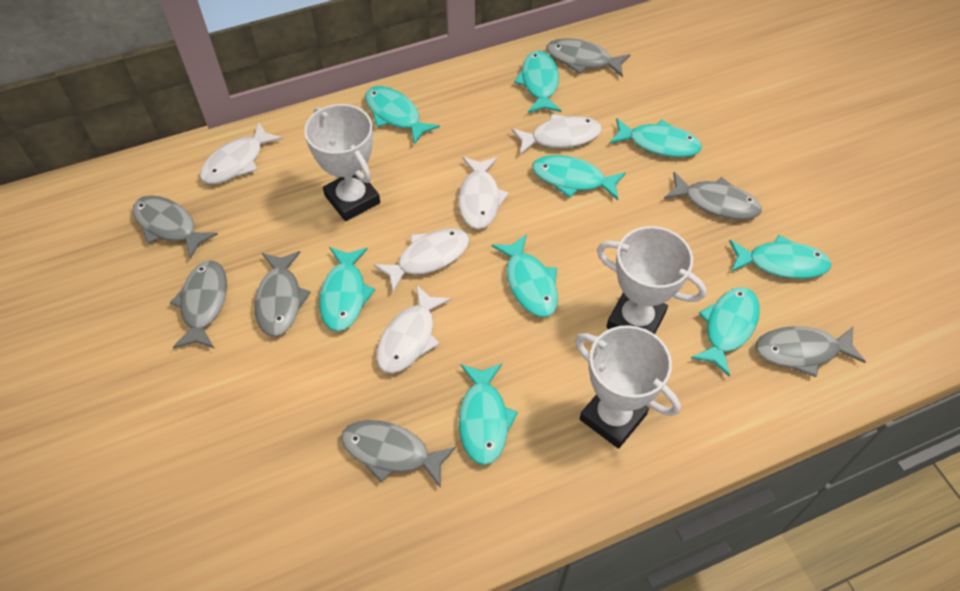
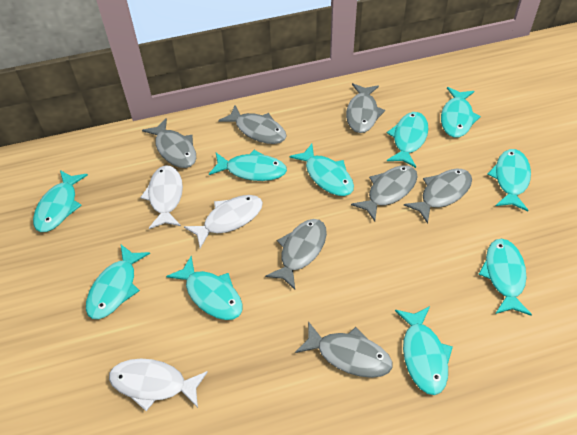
turquoise fish: 9 -> 10
white fish: 5 -> 3
white trophy: 3 -> 0

